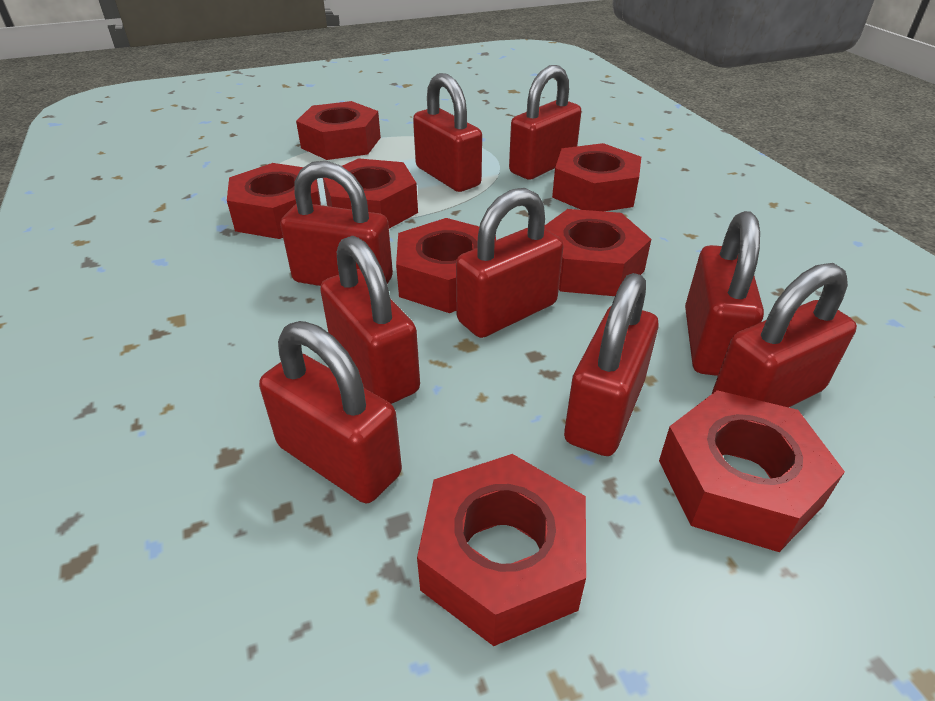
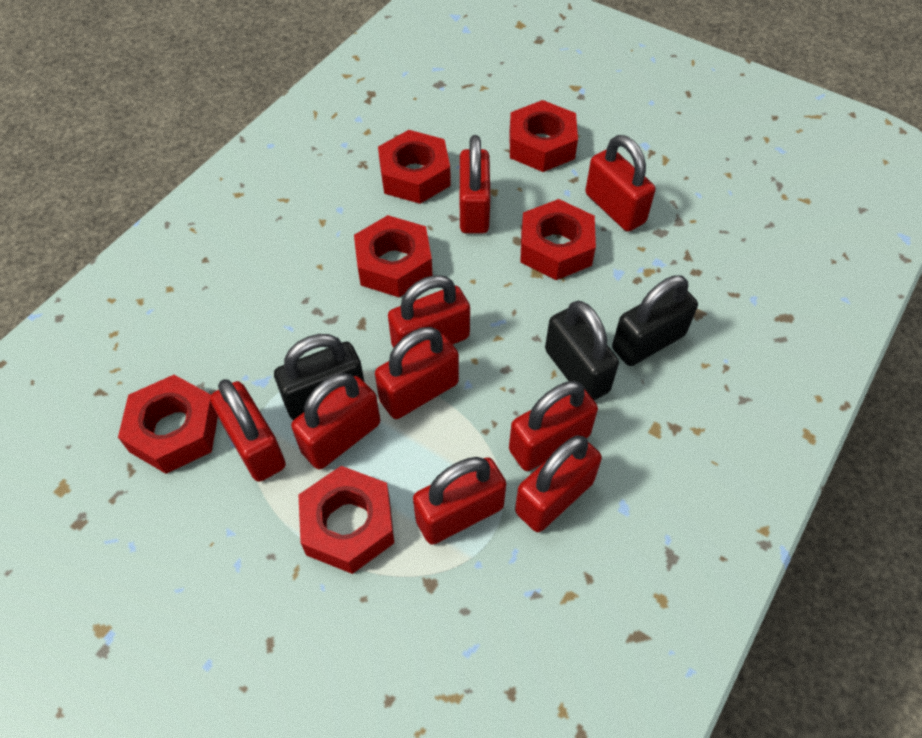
black padlock: 0 -> 3
red nut: 8 -> 6

